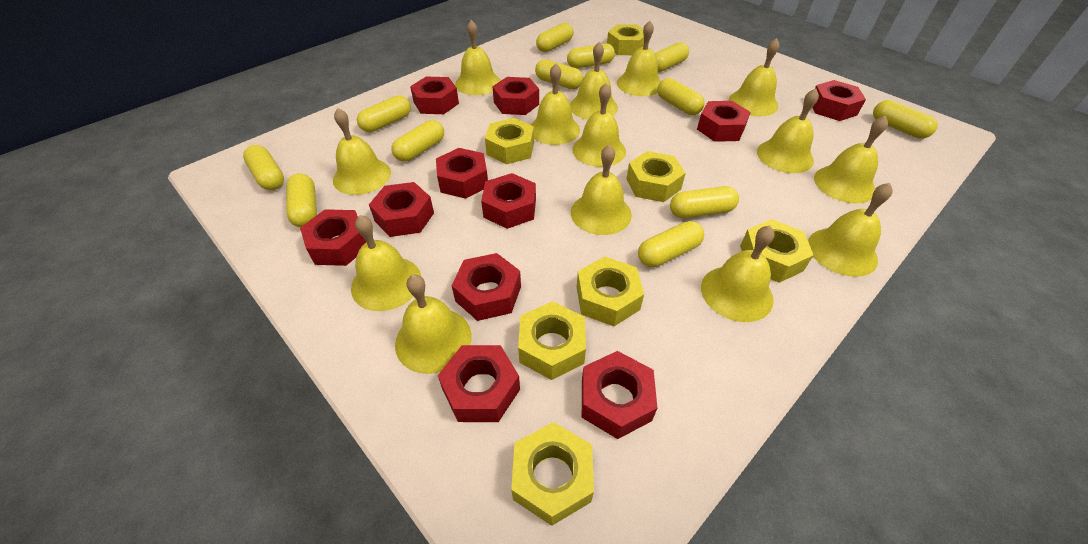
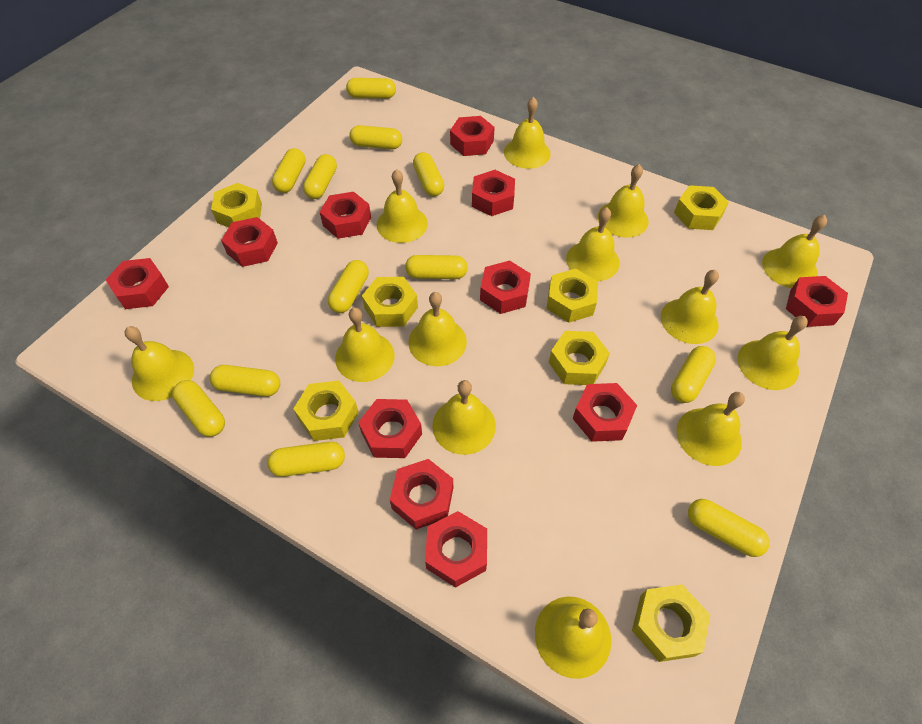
yellow bell: 14 -> 13

